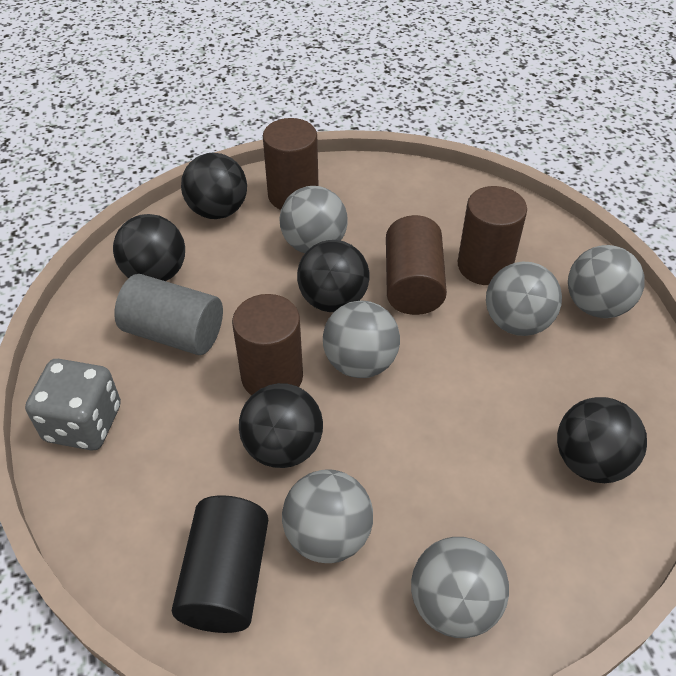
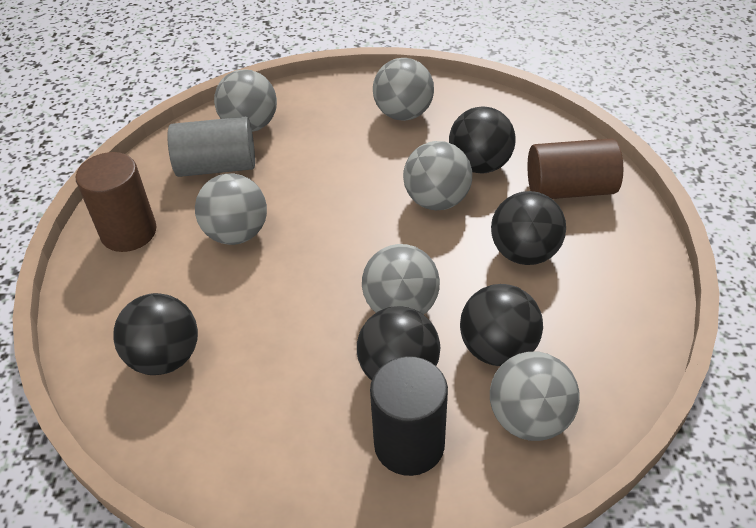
brown cylinder: 4 -> 2
grey dice: 1 -> 0

